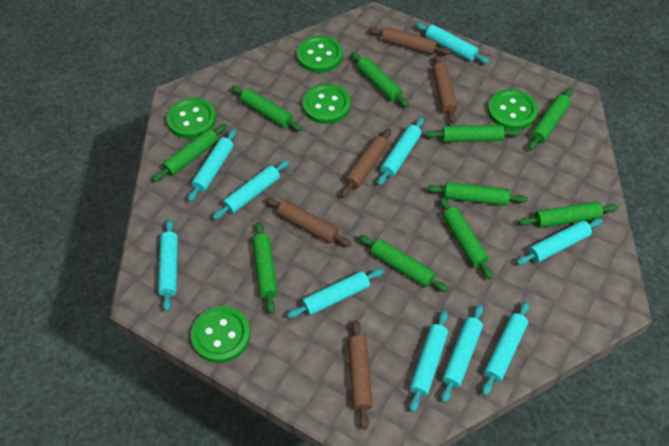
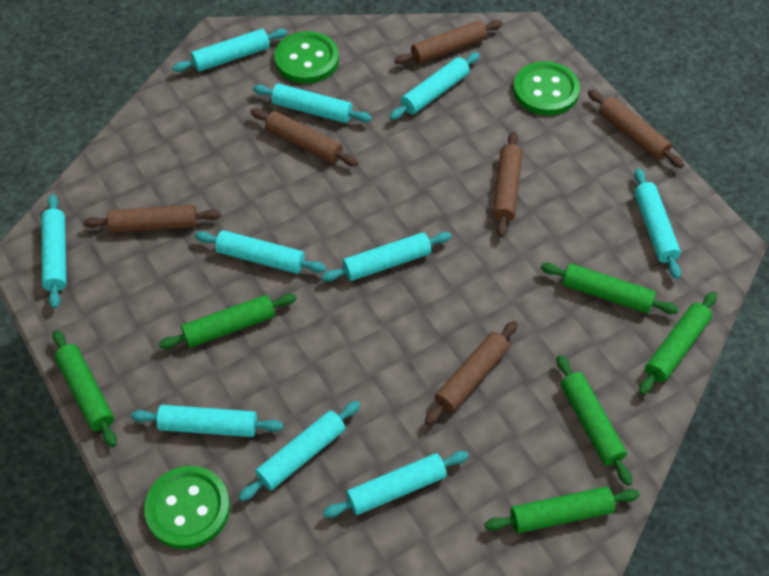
brown rolling pin: 5 -> 6
green button: 5 -> 3
green rolling pin: 10 -> 6

